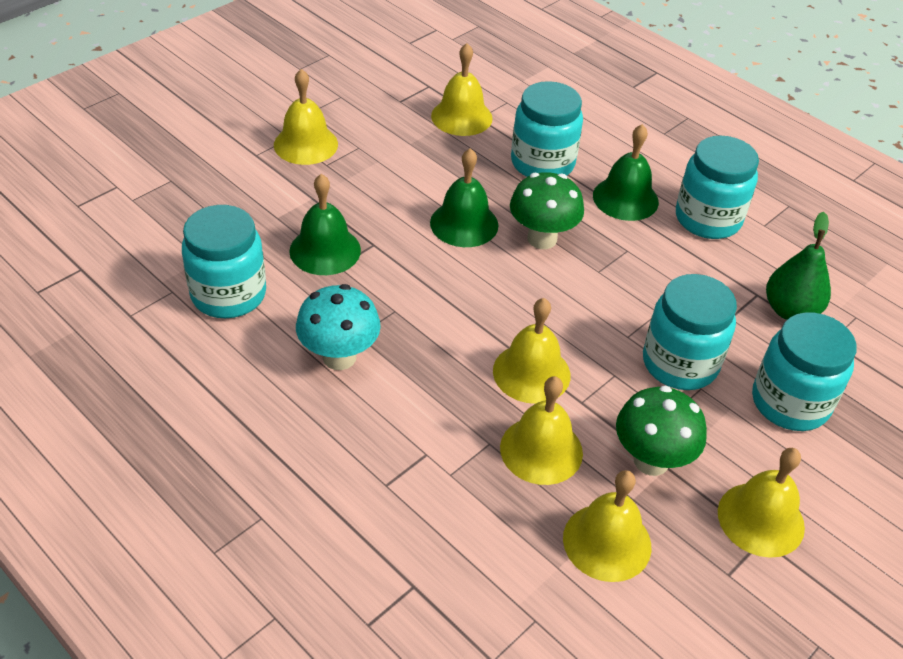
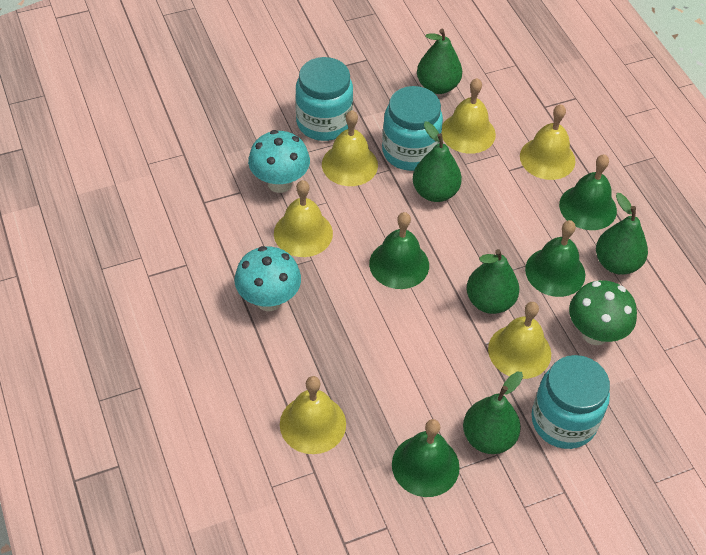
green bell: 3 -> 4
green mushroom: 2 -> 1
green pear: 1 -> 5
turquoise jar: 5 -> 3
turquoise mushroom: 1 -> 2

